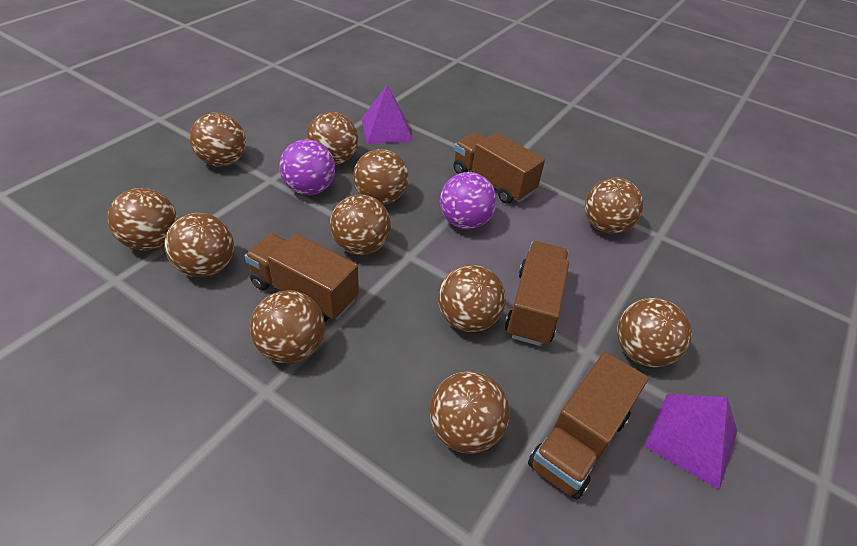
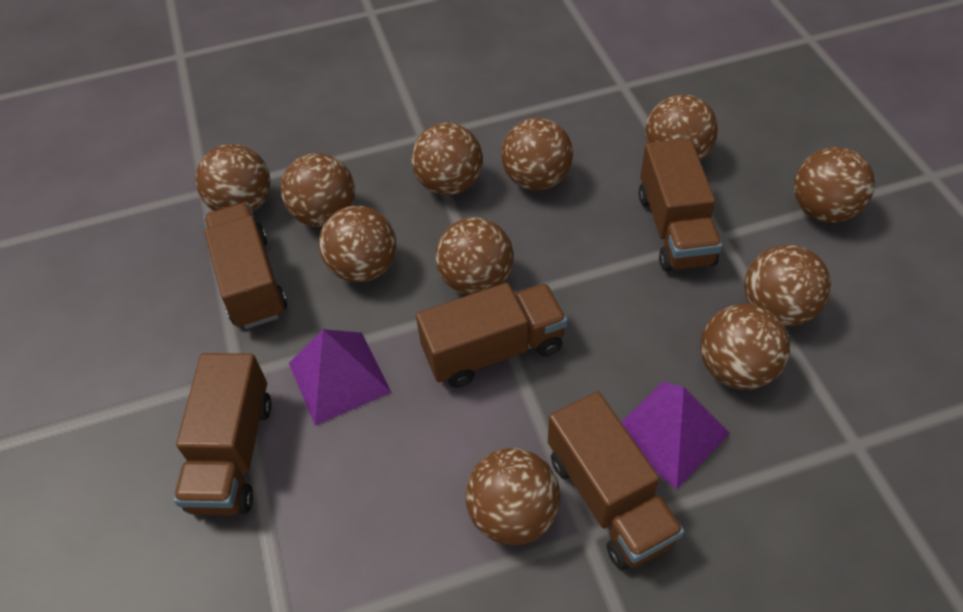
brown truck: 4 -> 5
purple ball: 2 -> 0

